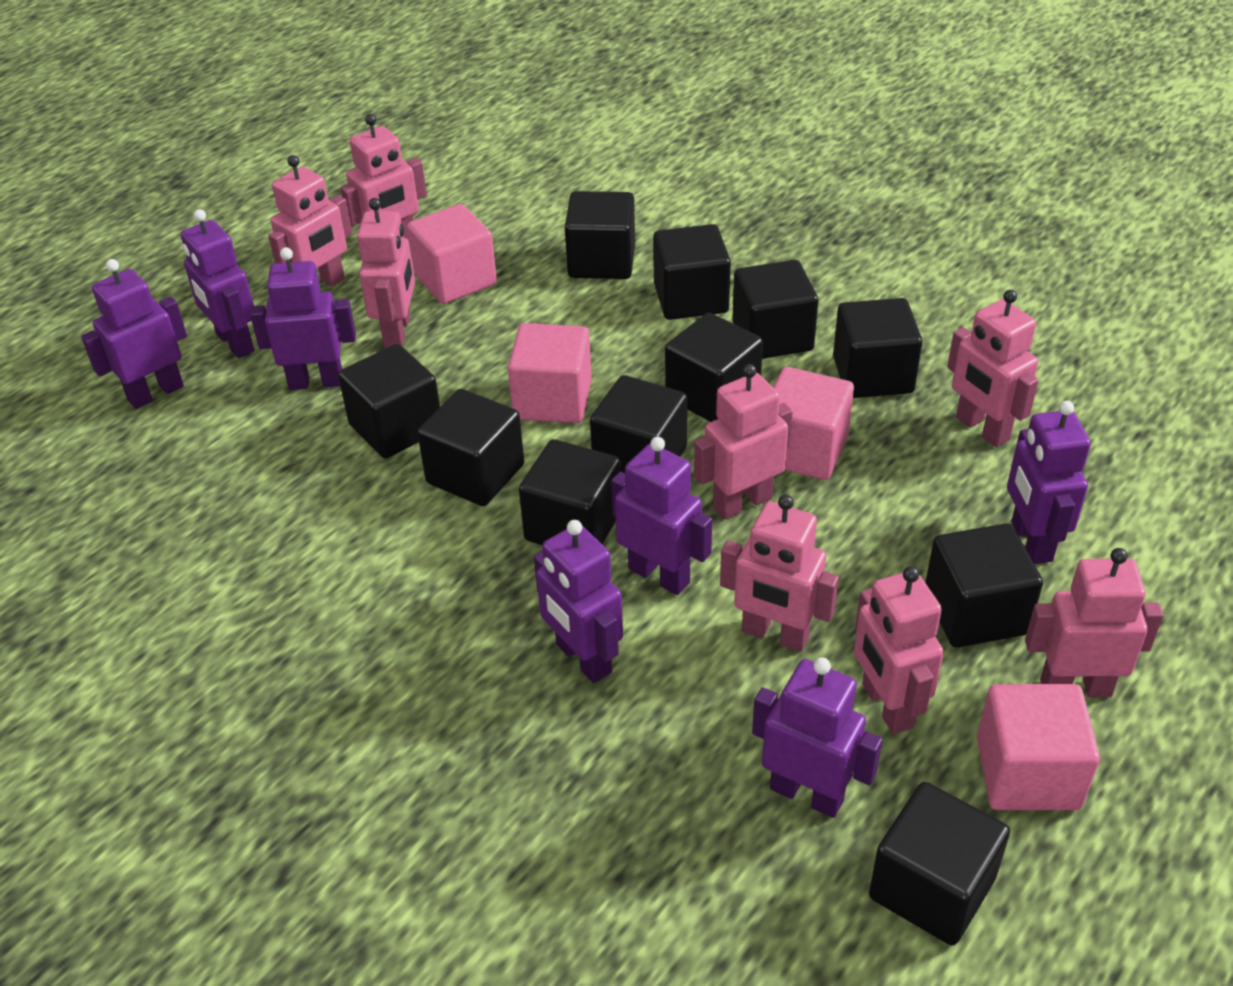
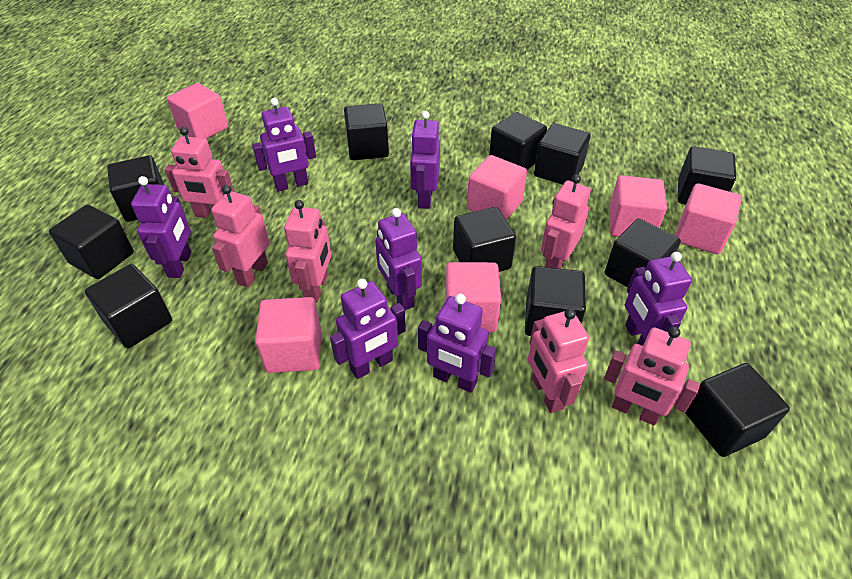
pink cube: 4 -> 6
pink robot: 8 -> 6

